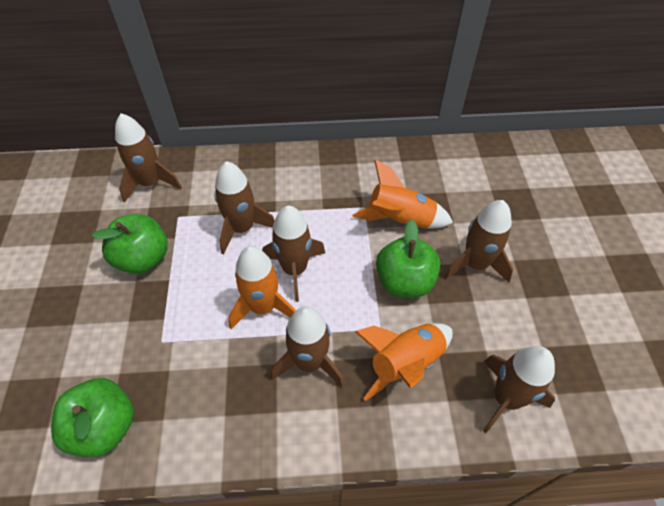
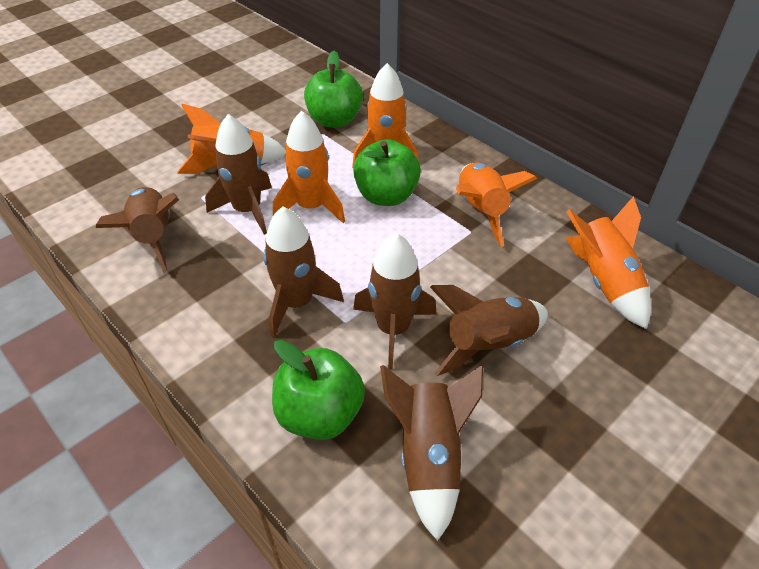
orange rocket: 3 -> 5

